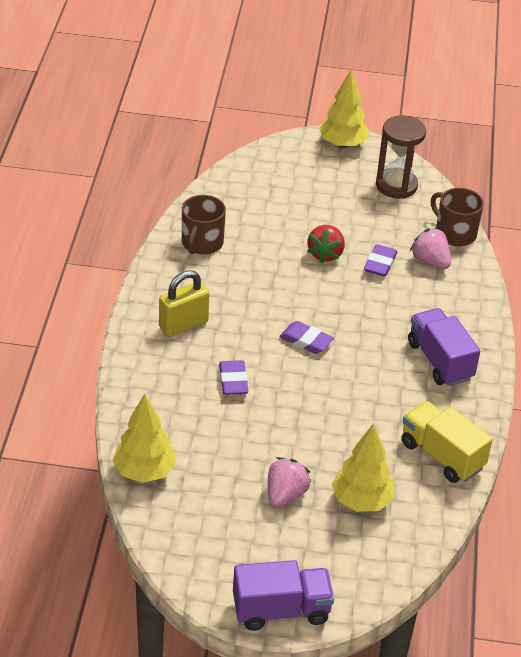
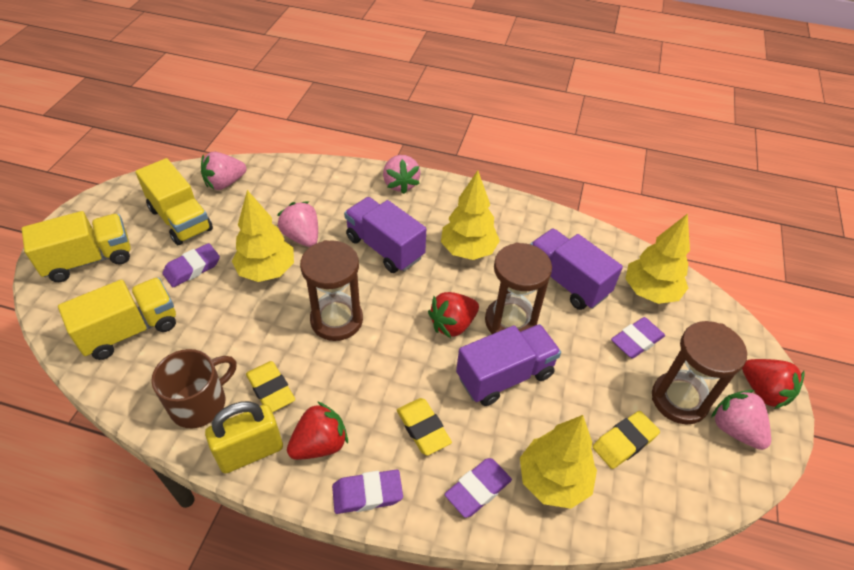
brown hourglass: 1 -> 3
brown mug: 2 -> 1
pink strawberry: 2 -> 4
purple eraser: 3 -> 4
purple truck: 2 -> 3
red strawberry: 1 -> 3
yellow eraser: 0 -> 3
yellow tree: 3 -> 4
yellow truck: 1 -> 3

